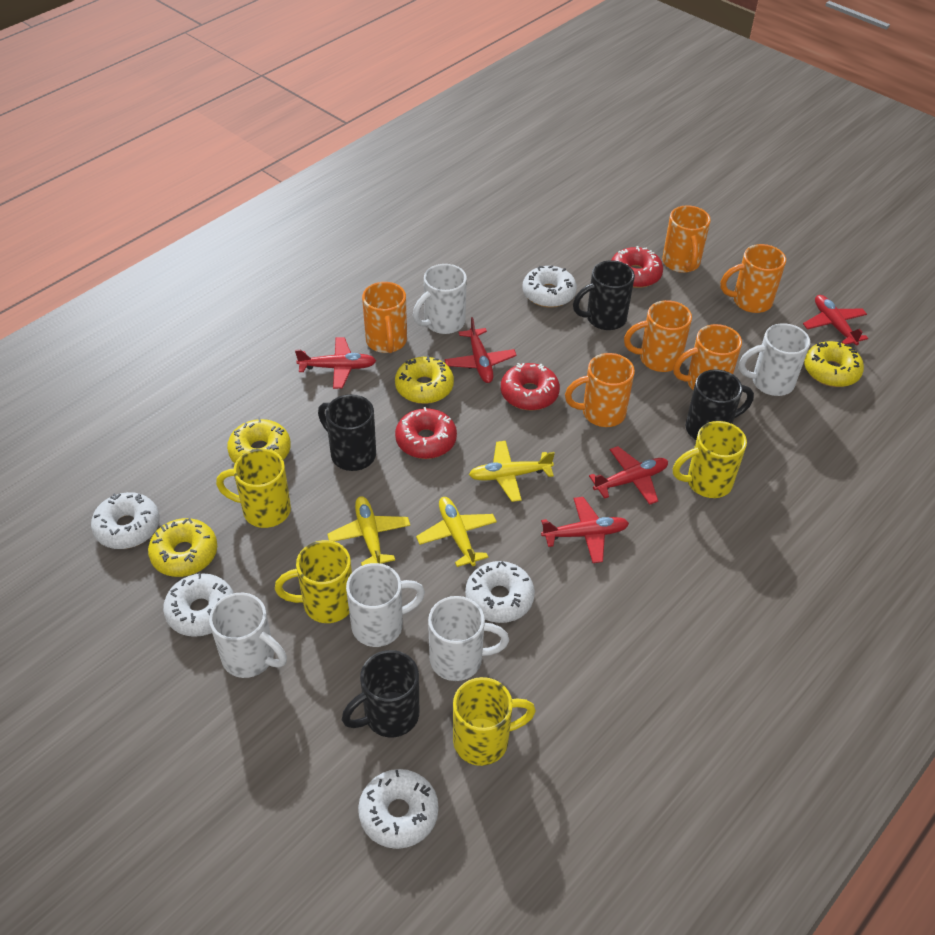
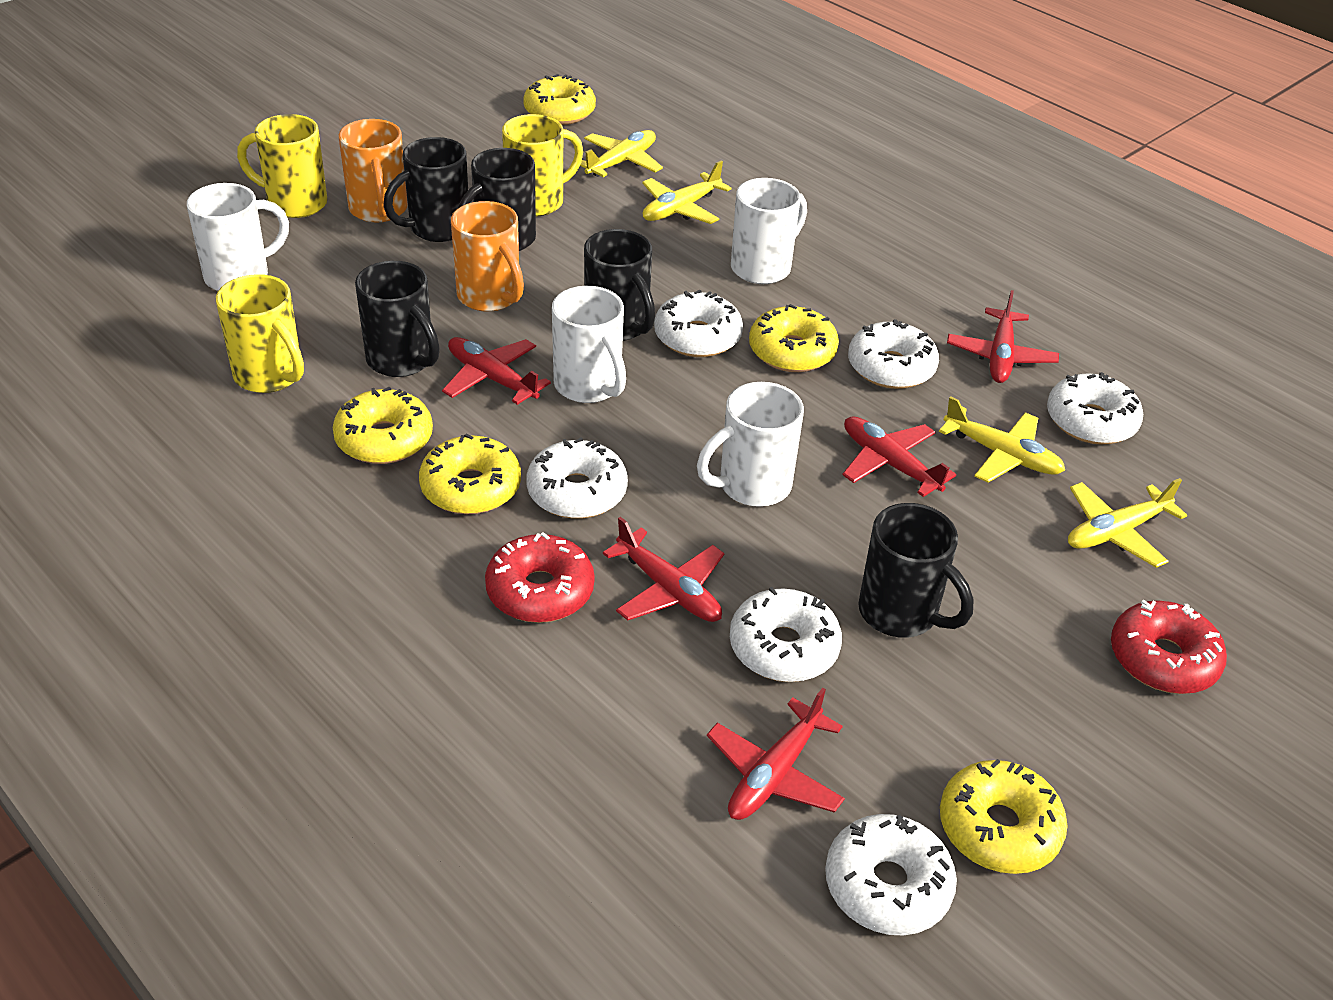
black mug: 4 -> 5
orange mug: 6 -> 2
red donut: 3 -> 2
white donut: 5 -> 6
white mug: 5 -> 4
yellow donut: 4 -> 5
yellow mug: 4 -> 3
yellow plane: 3 -> 4

